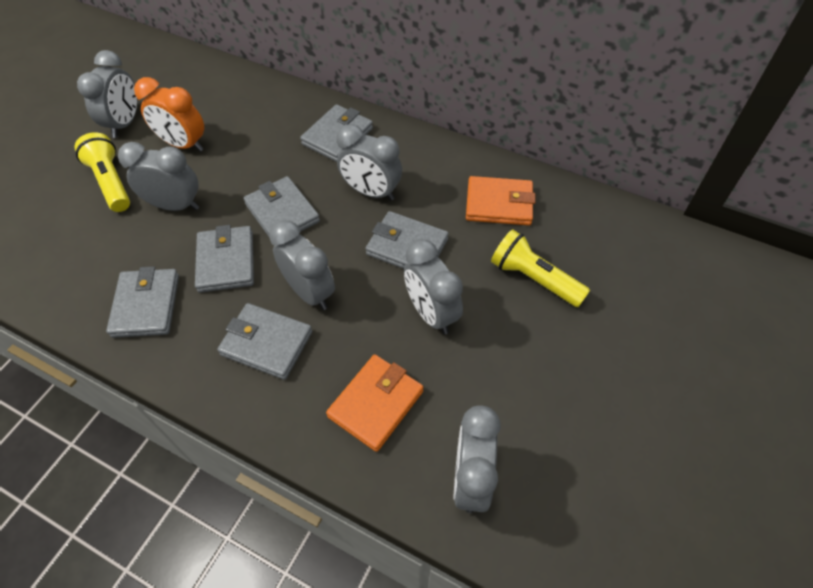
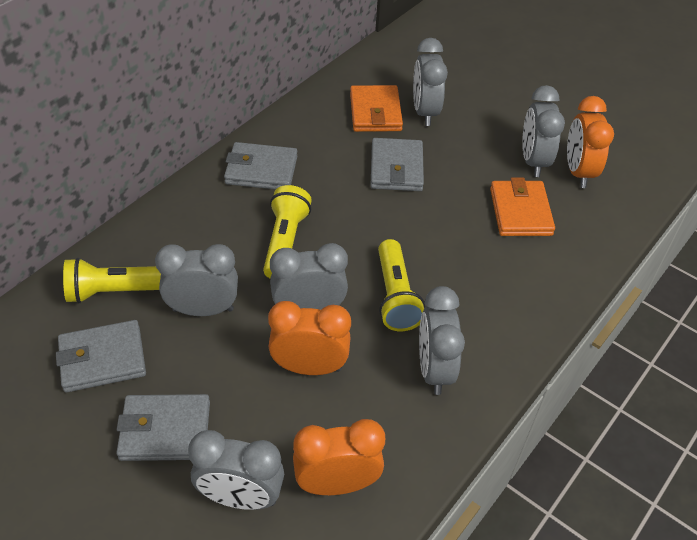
grey wallet: 6 -> 4
orange clock: 1 -> 3
yellow flashlight: 2 -> 3

